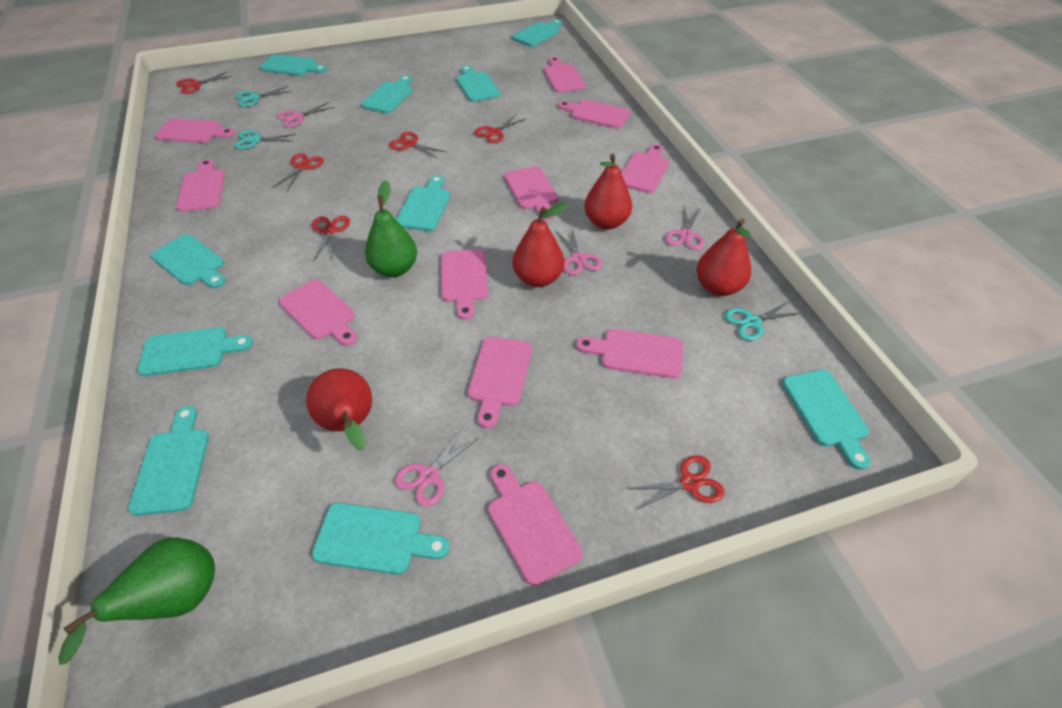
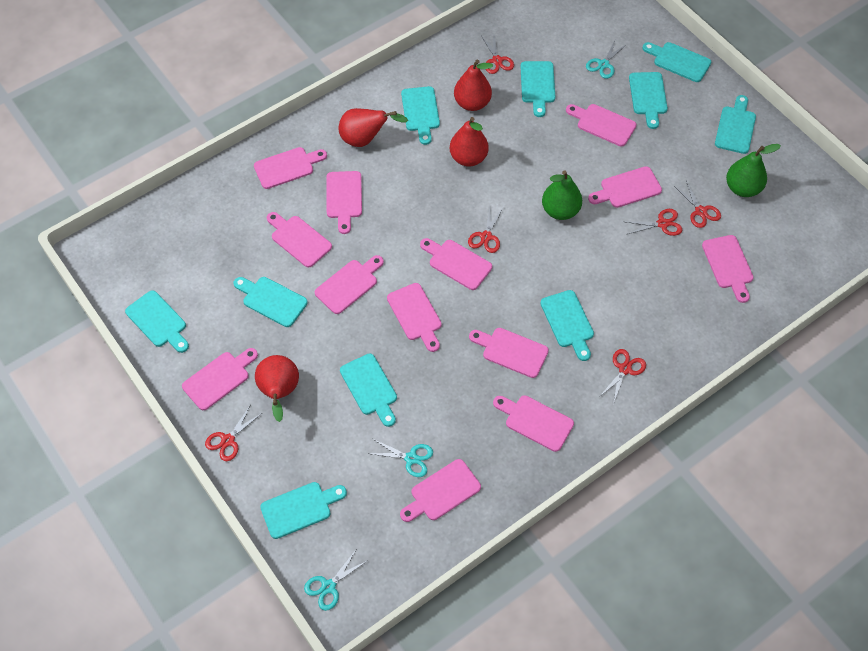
pink cutting board: 11 -> 13
pink scissors: 4 -> 0

